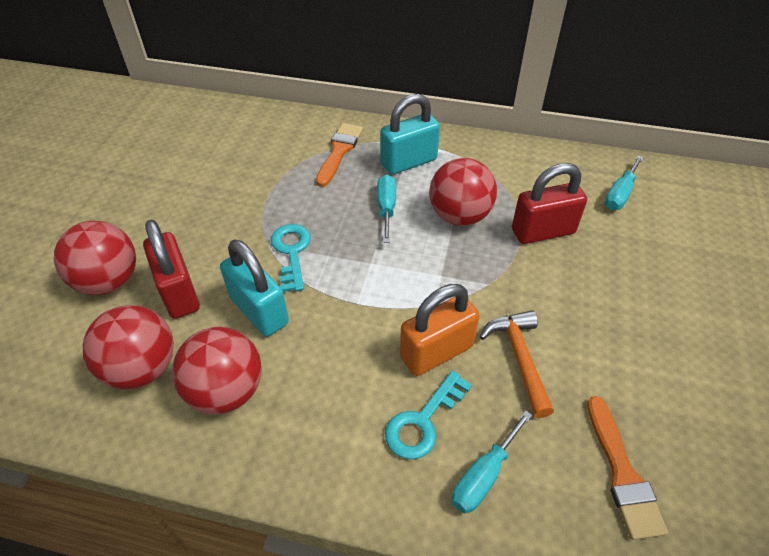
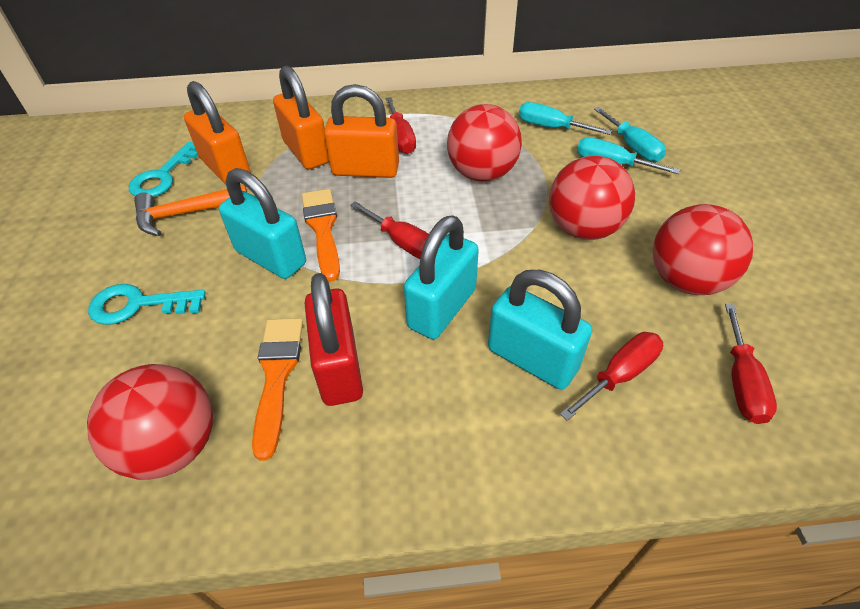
orange padlock: 1 -> 3
red padlock: 2 -> 1
red screwdriver: 0 -> 4
turquoise padlock: 2 -> 3

